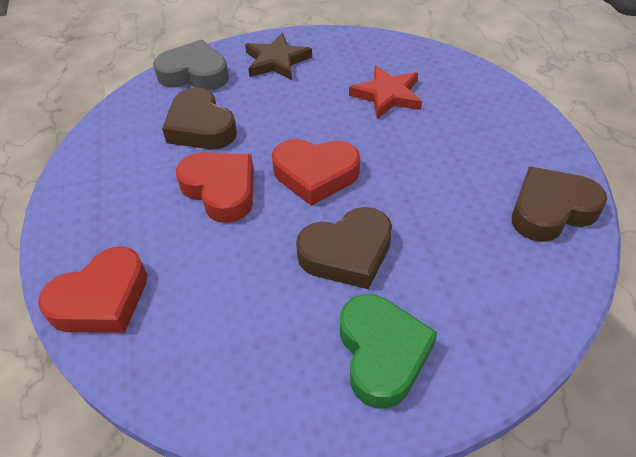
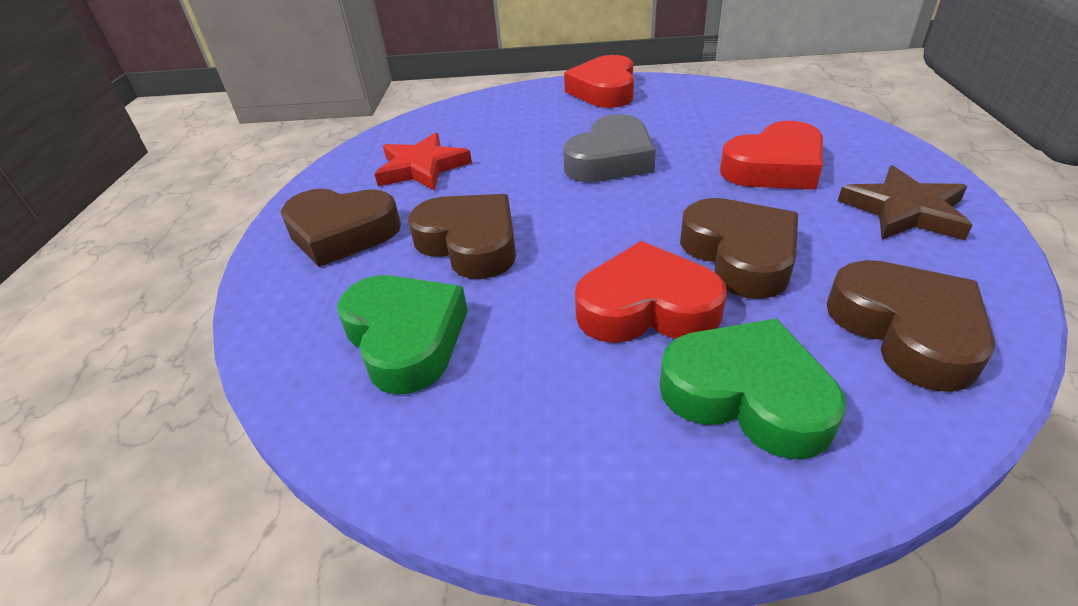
brown heart: 3 -> 4
green heart: 1 -> 2

